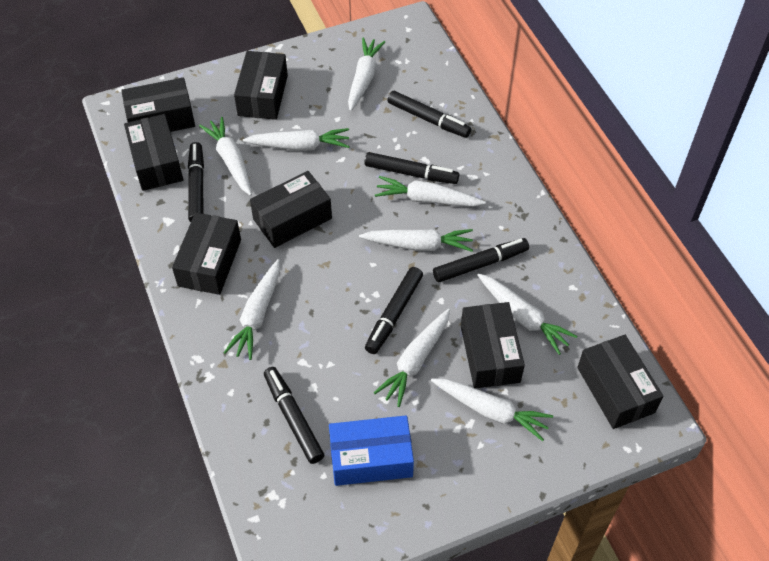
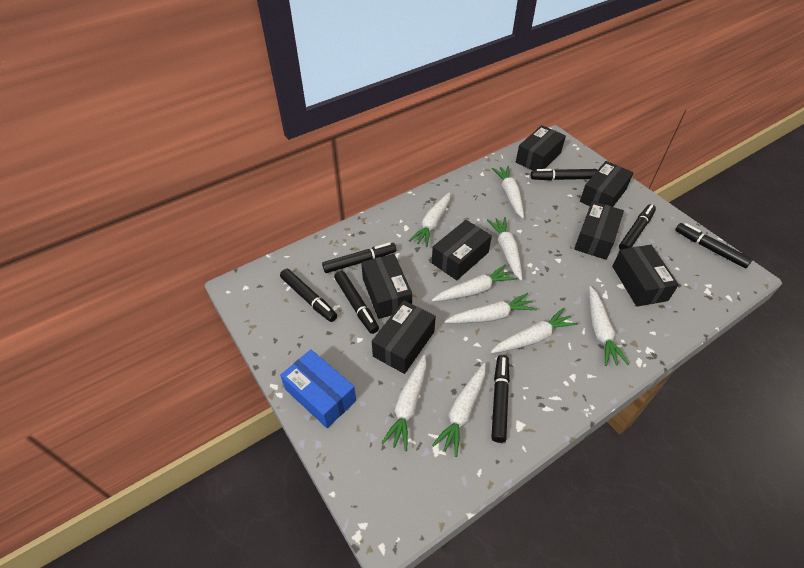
black marker: 6 -> 7

